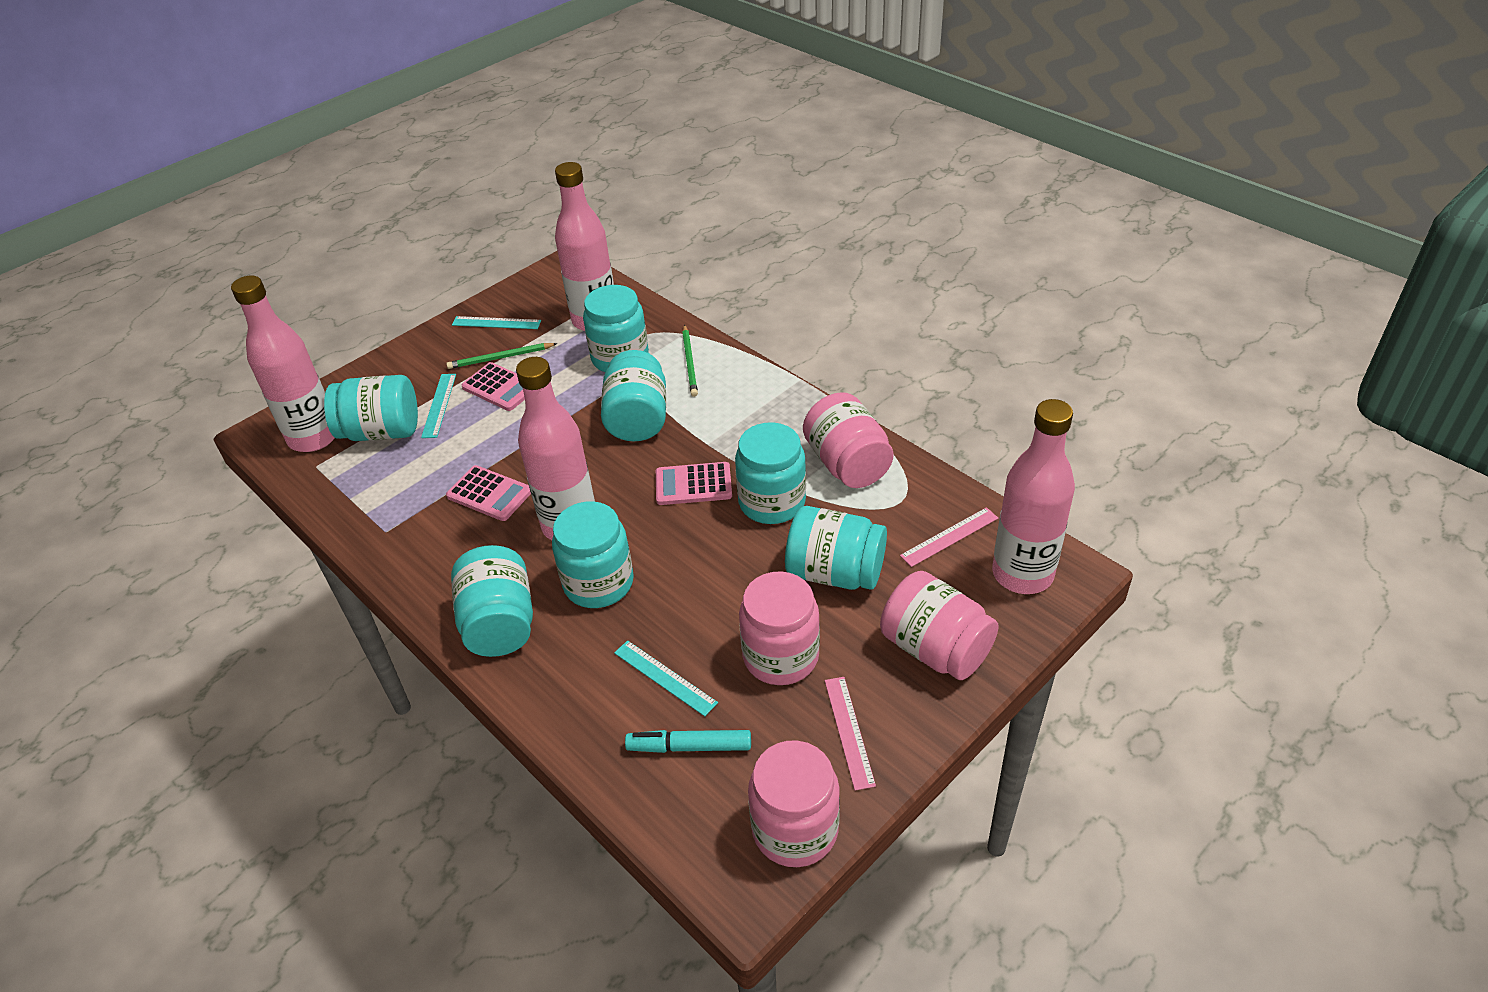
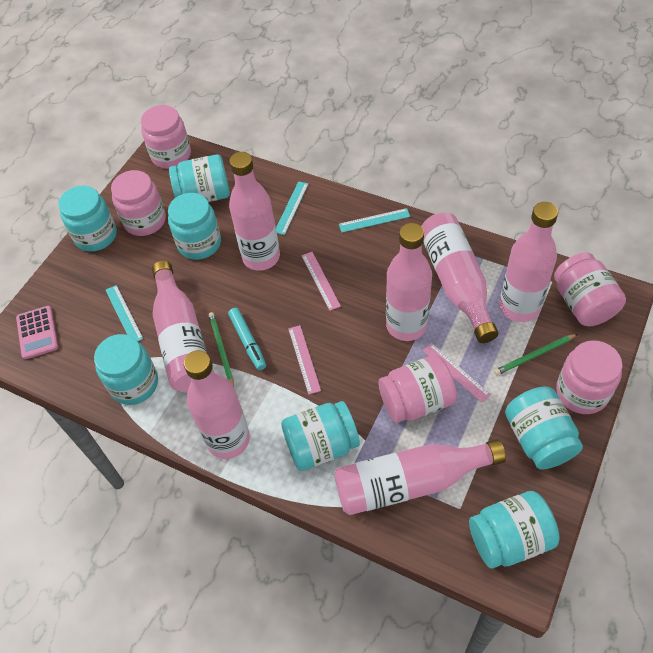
pink bottle: 4 -> 7
pink calculator: 3 -> 1
pink jar: 4 -> 5
pink ruler: 2 -> 3

